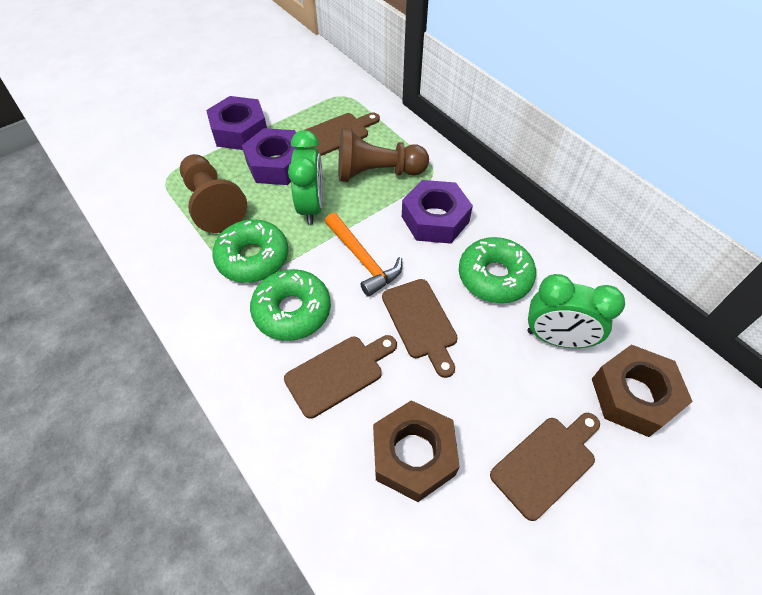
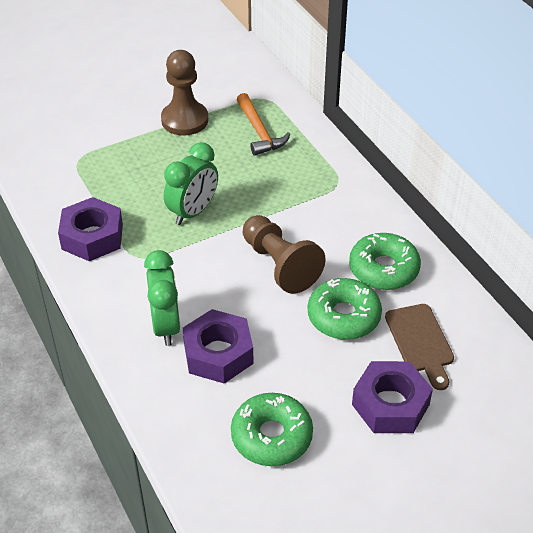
brown cutting board: 4 -> 1
brown nut: 2 -> 0

